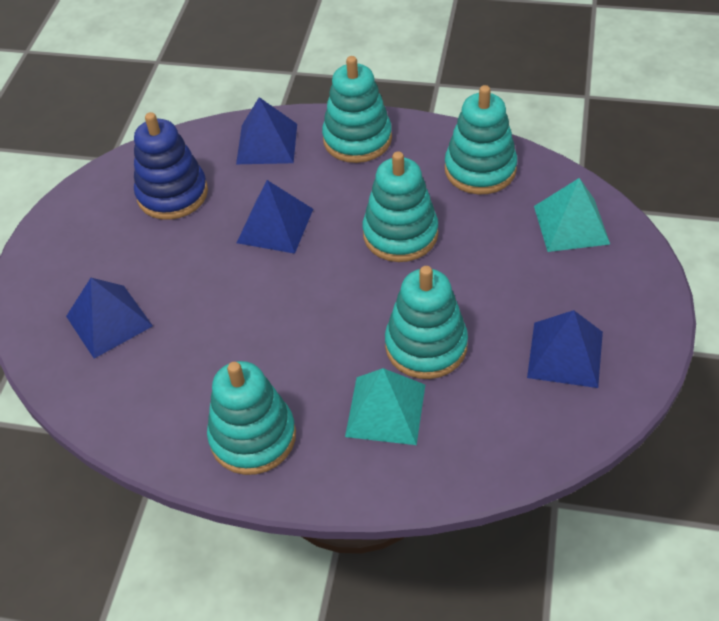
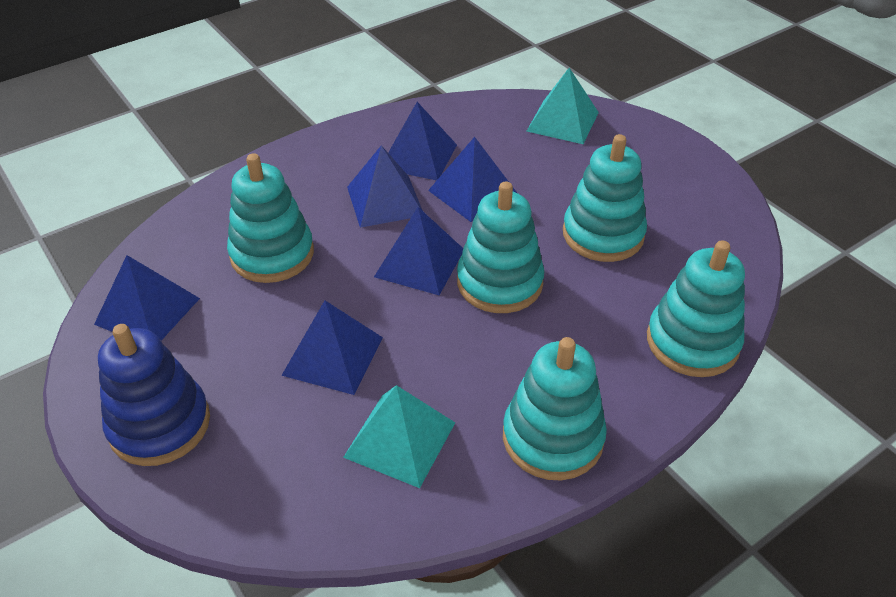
blue pyramid: 4 -> 6

